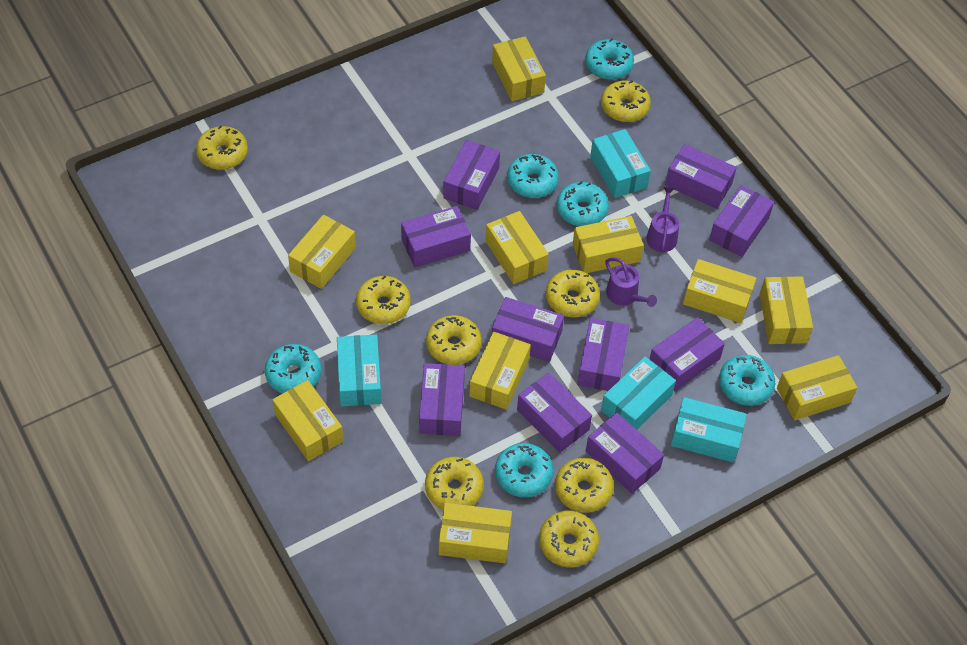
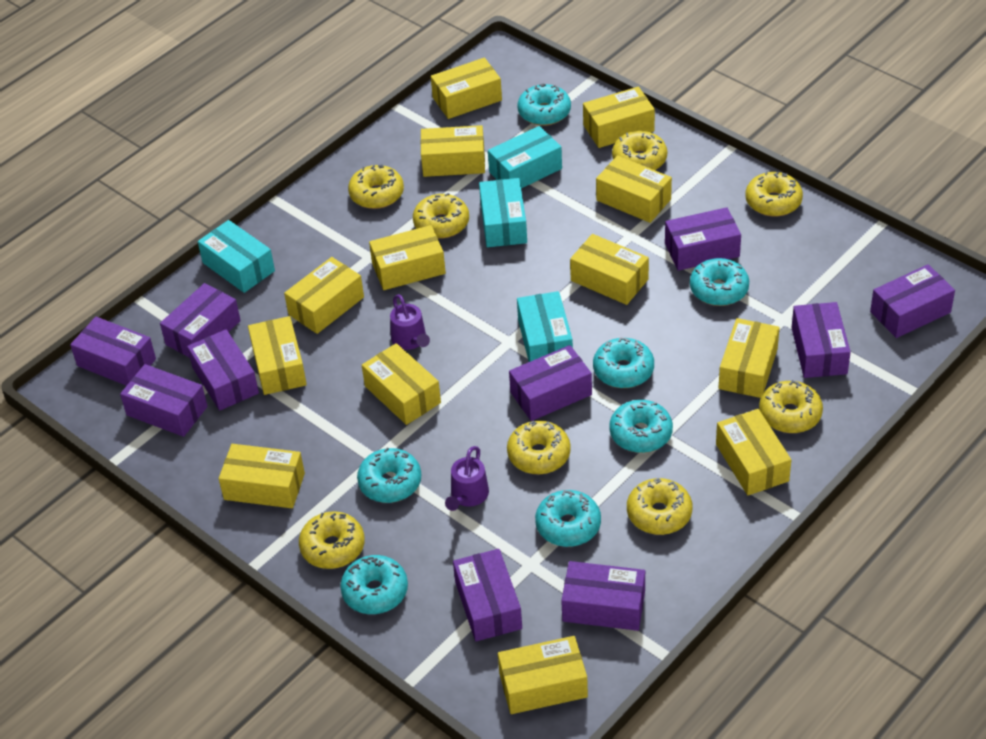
turquoise donut: 6 -> 7
yellow box: 10 -> 13

